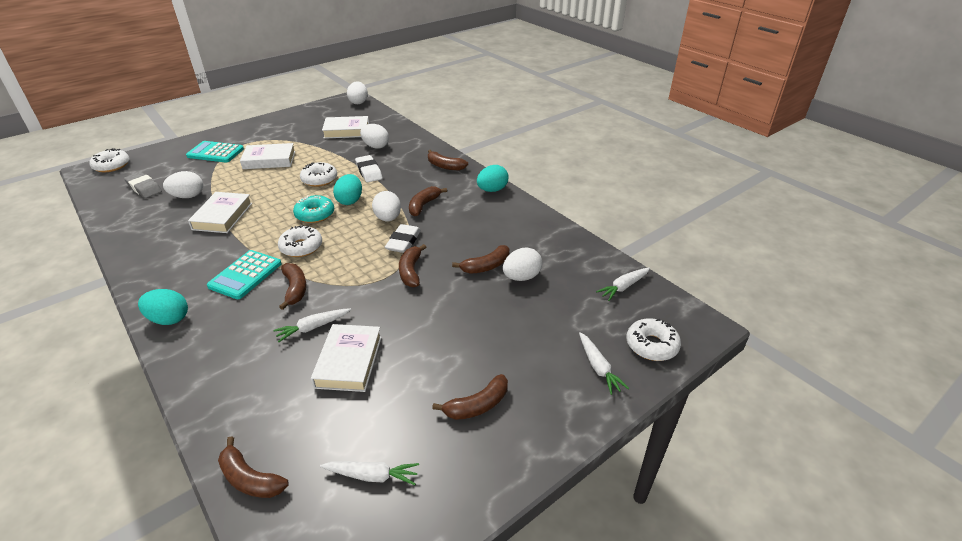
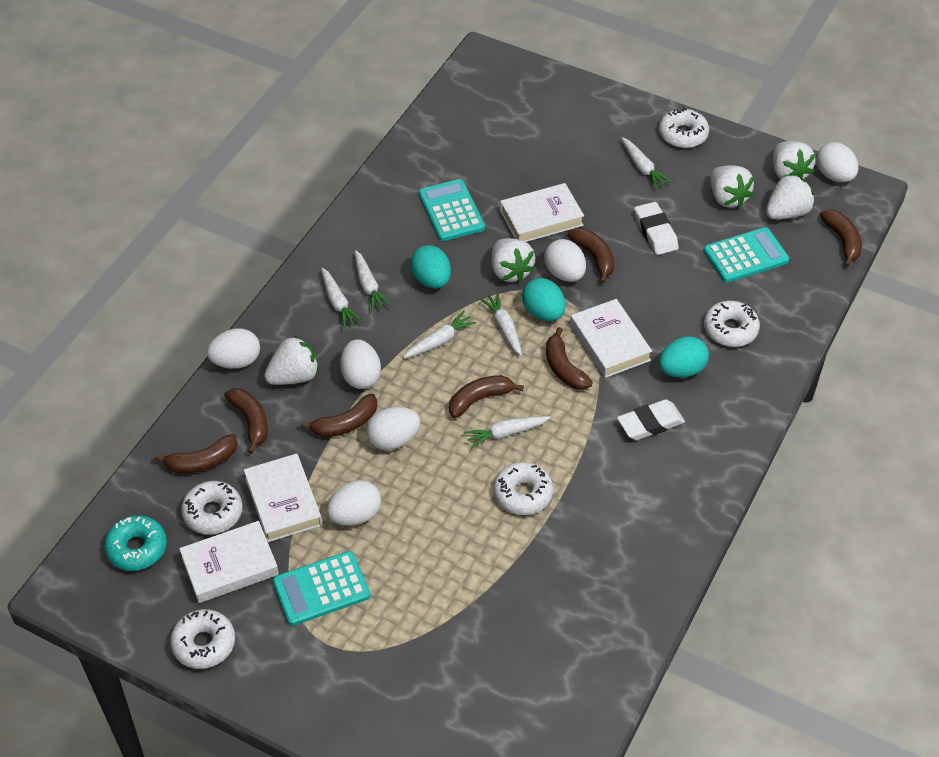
grey eraser: 1 -> 0
turquoise calculator: 2 -> 3
white carrot: 4 -> 6
white donut: 4 -> 5
white egg: 5 -> 6
white strawberry: 0 -> 5

